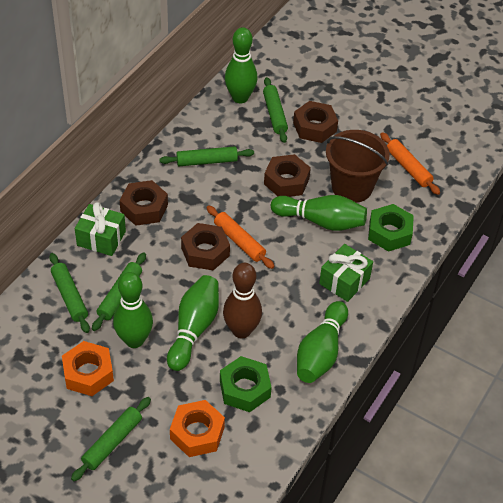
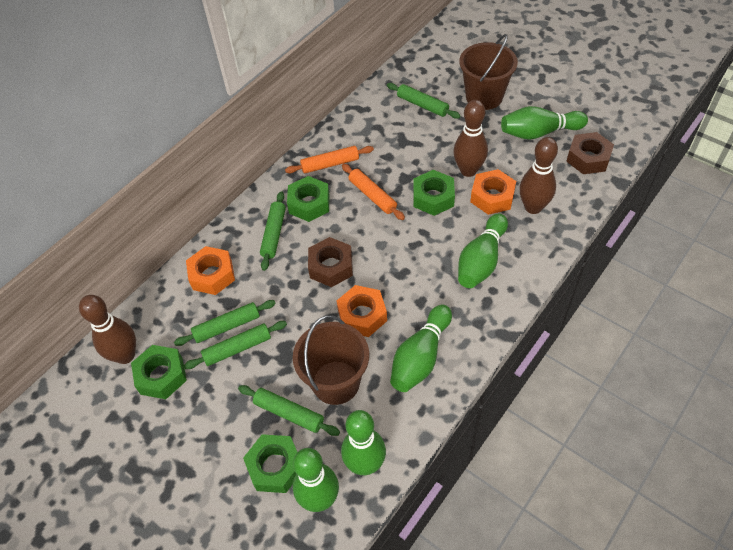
brown bowling pin: 1 -> 3
brown bucket: 1 -> 2
brown nut: 4 -> 2
green gift: 2 -> 0
green nut: 2 -> 4
orange nut: 2 -> 3

